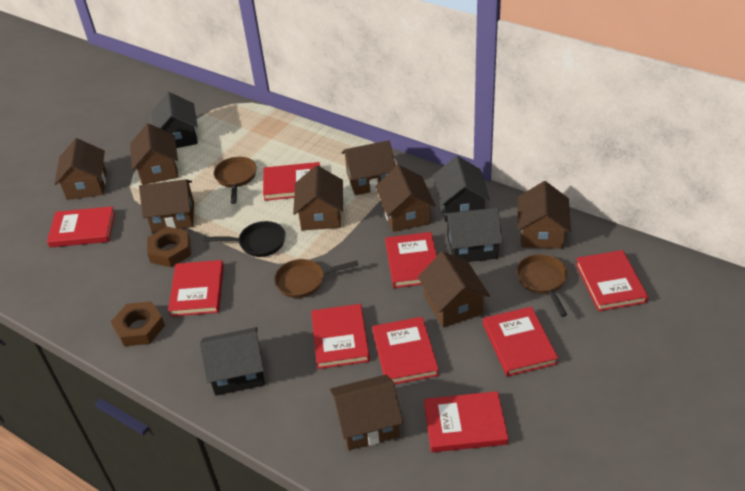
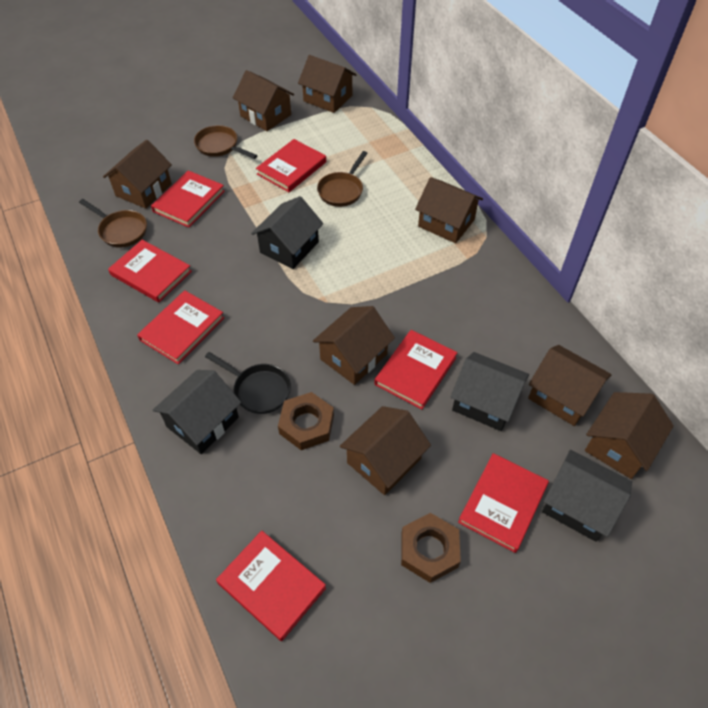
brown house: 9 -> 8
red book: 9 -> 7

